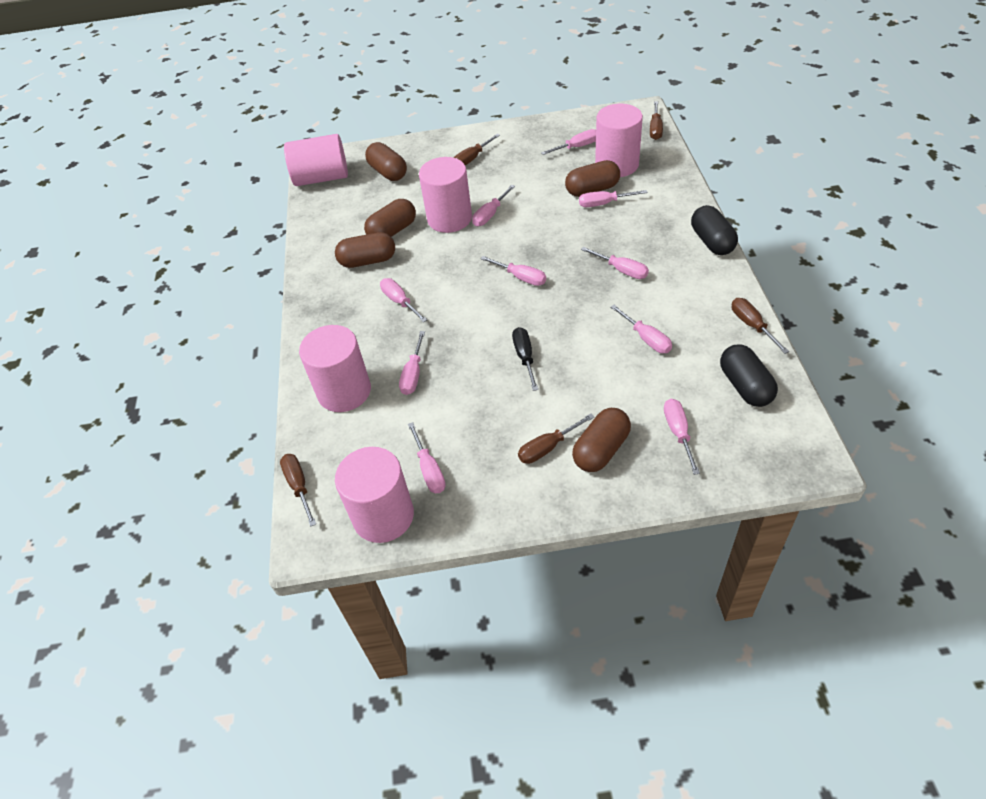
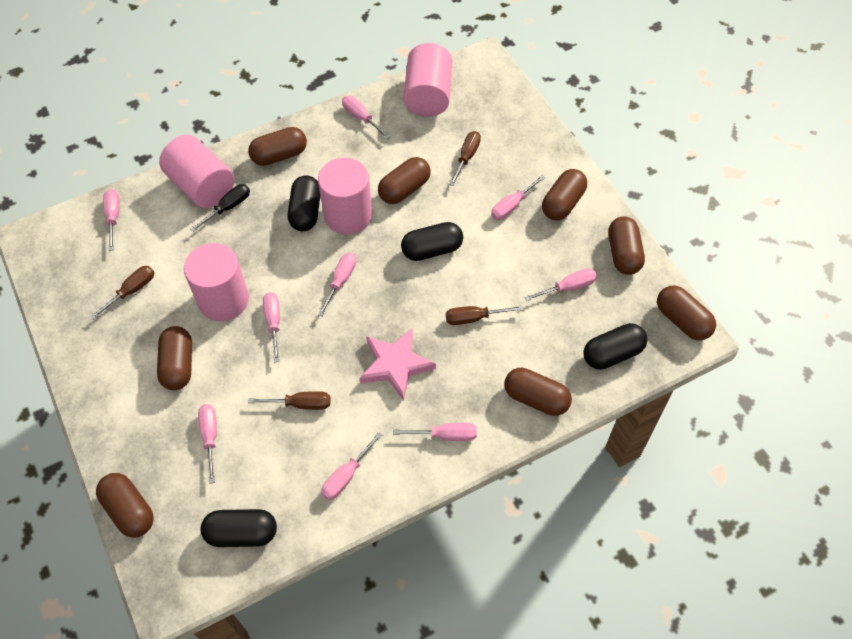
black capsule: 2 -> 4
brown capsule: 5 -> 8
brown screwdriver: 5 -> 4
pink cylinder: 5 -> 4
pink screwdriver: 10 -> 9
pink star: 0 -> 1

